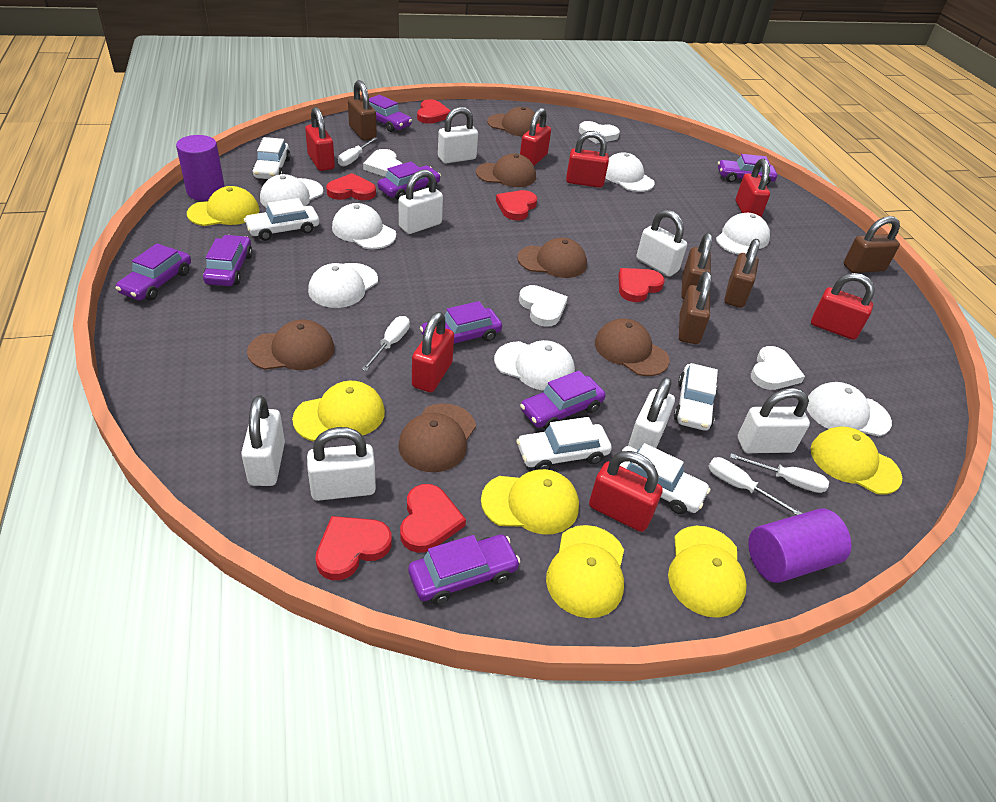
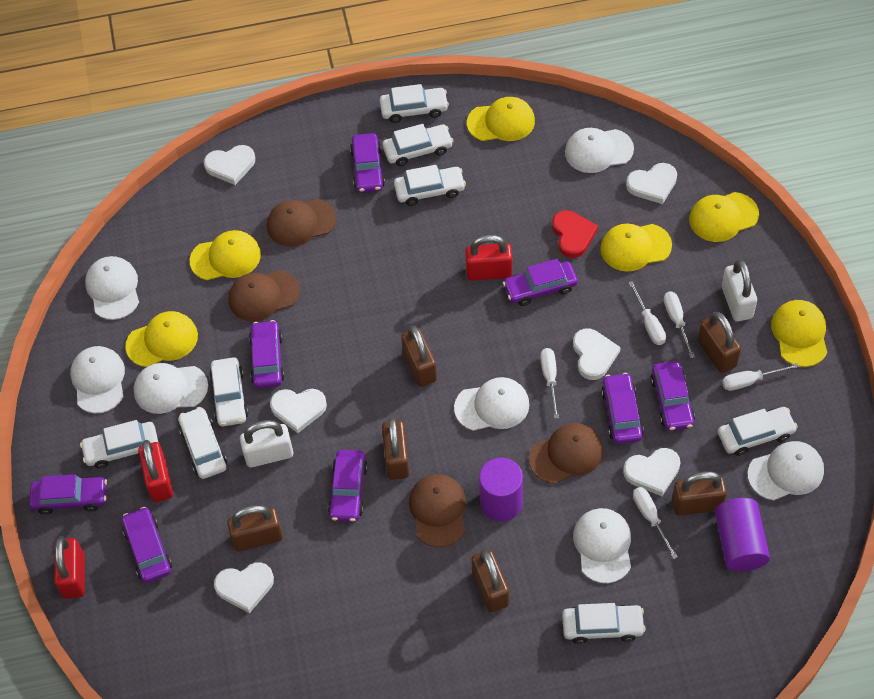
brown cap: 6 -> 4
brown padlock: 5 -> 6
red heart: 6 -> 1
red padlock: 7 -> 3
white car: 5 -> 8
white heart: 4 -> 6
white padlock: 7 -> 2
white screwdriver: 4 -> 5

